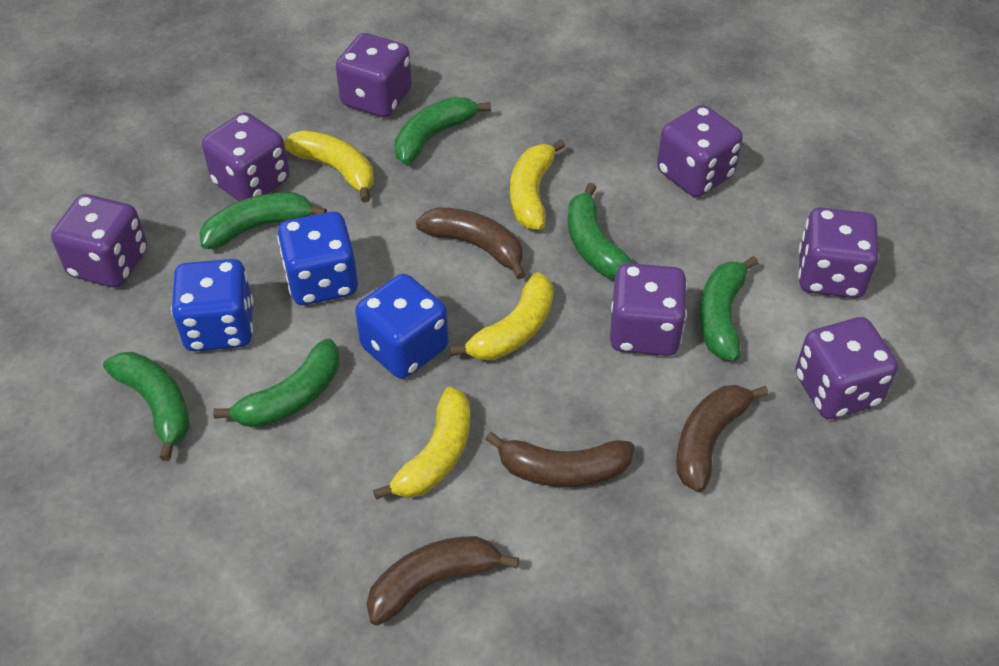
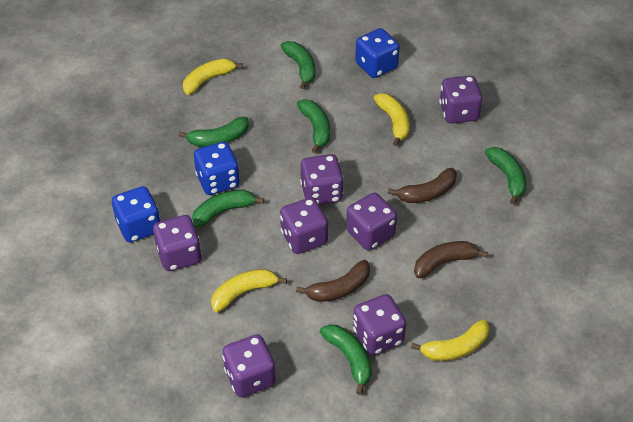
brown banana: 4 -> 3

